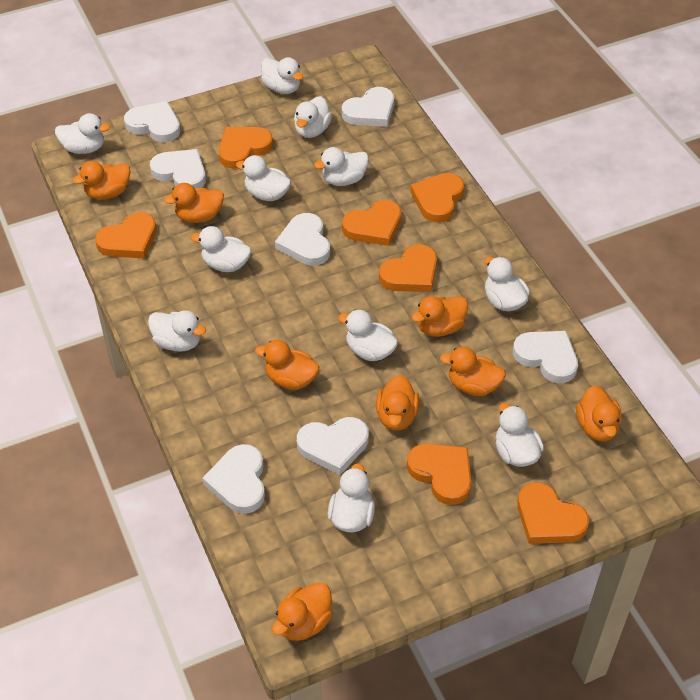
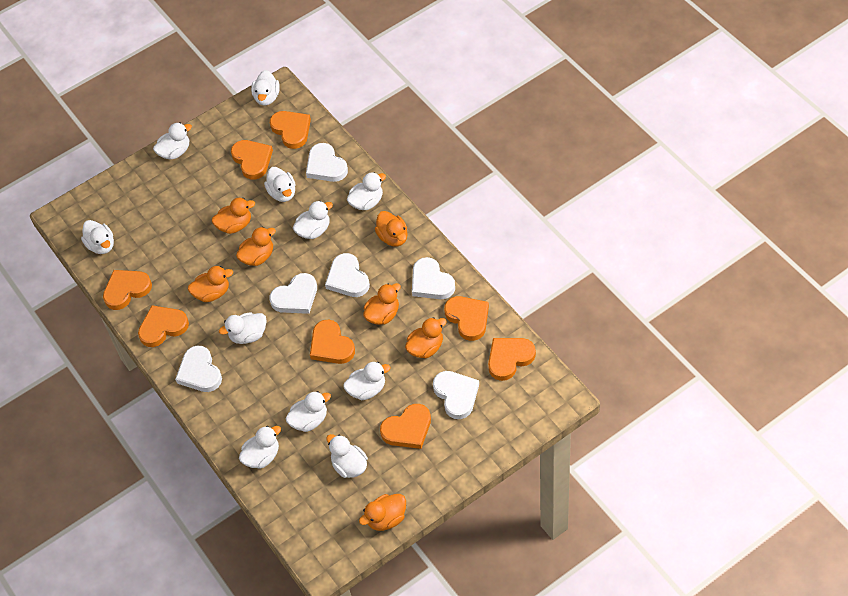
orange duck: 8 -> 7
orange heart: 7 -> 8
white heart: 7 -> 6

